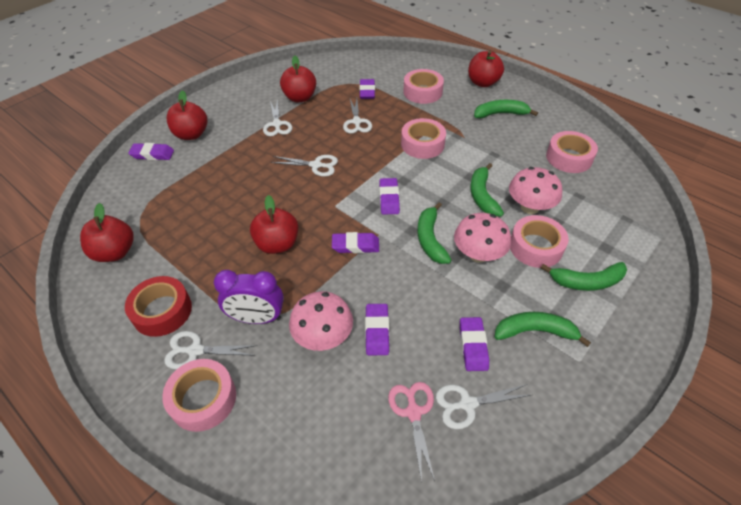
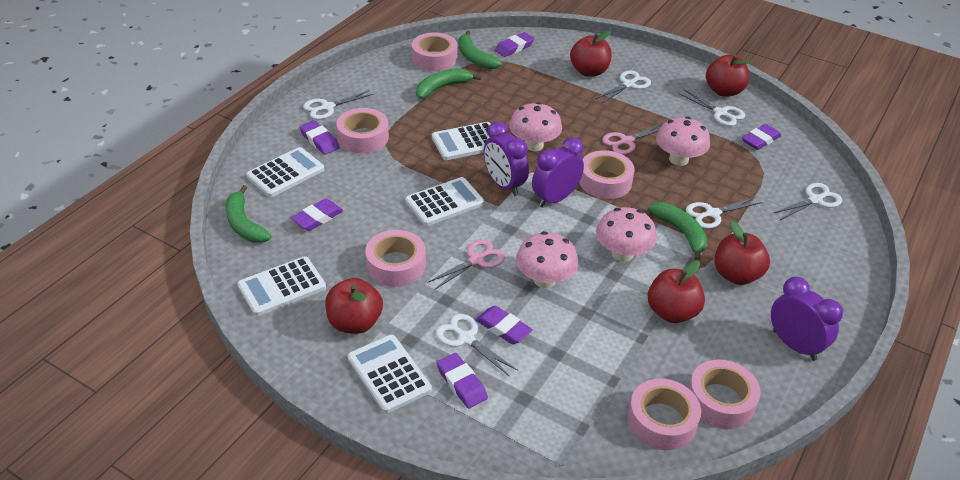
green banana: 5 -> 4
pink mushroom: 3 -> 4
pink scissors: 1 -> 2
pink tape: 5 -> 6
purple clock: 1 -> 3
red tape: 1 -> 0
white calculator: 0 -> 5
white scissors: 5 -> 6

